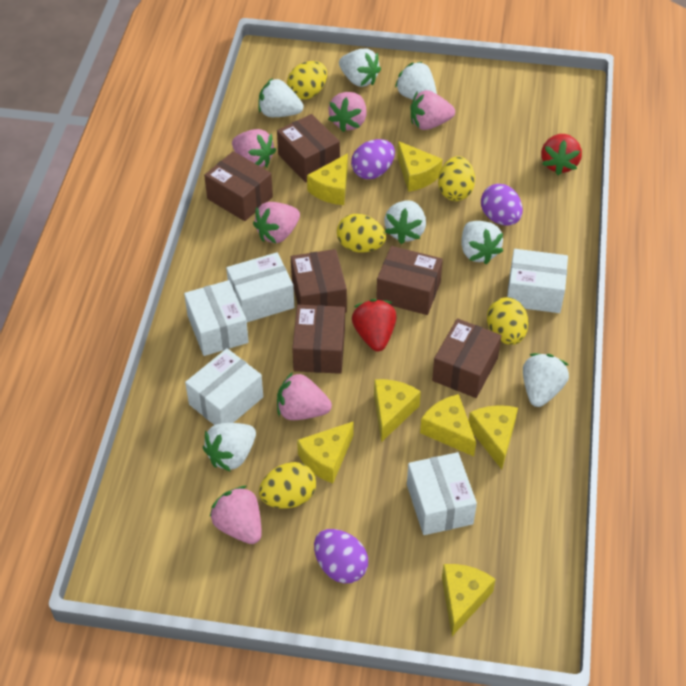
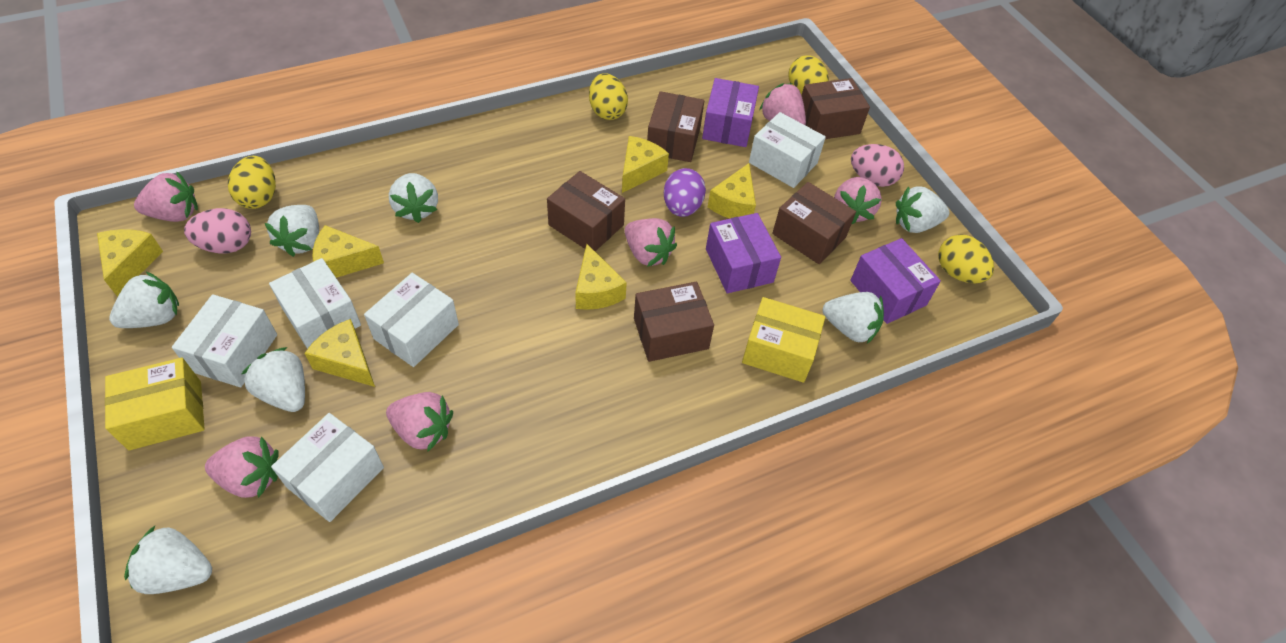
brown box: 6 -> 5
pink egg: 0 -> 2
purple box: 0 -> 3
purple egg: 3 -> 1
red strawberry: 2 -> 0
yellow box: 0 -> 2
yellow cheese: 7 -> 6
yellow egg: 5 -> 4

